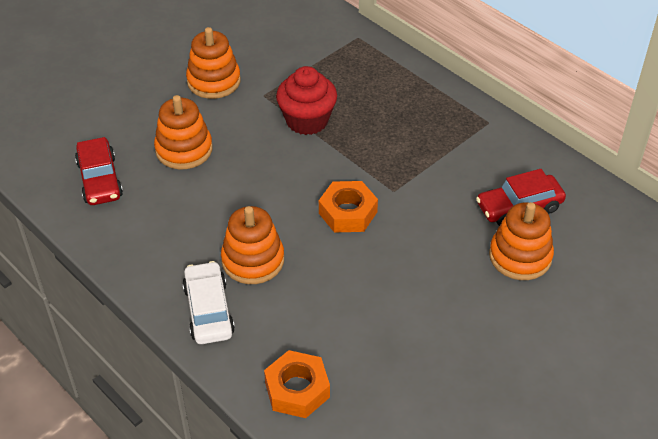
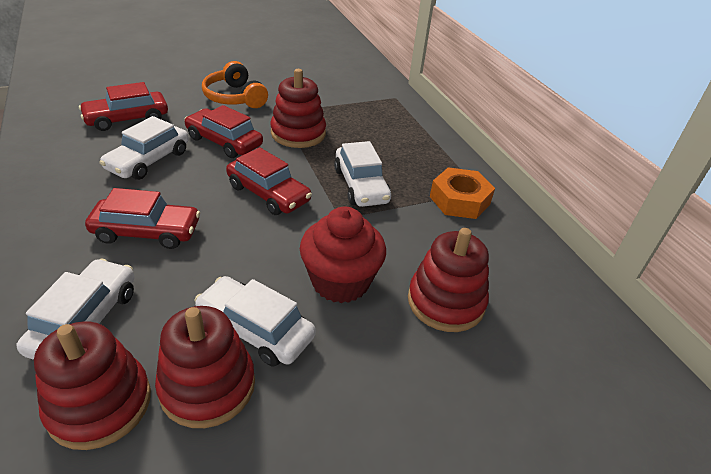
orange headphones: 0 -> 1
orange nut: 2 -> 1
orange stacking toy: 4 -> 0
red car: 2 -> 4
red stacking toy: 0 -> 4
white car: 1 -> 4

